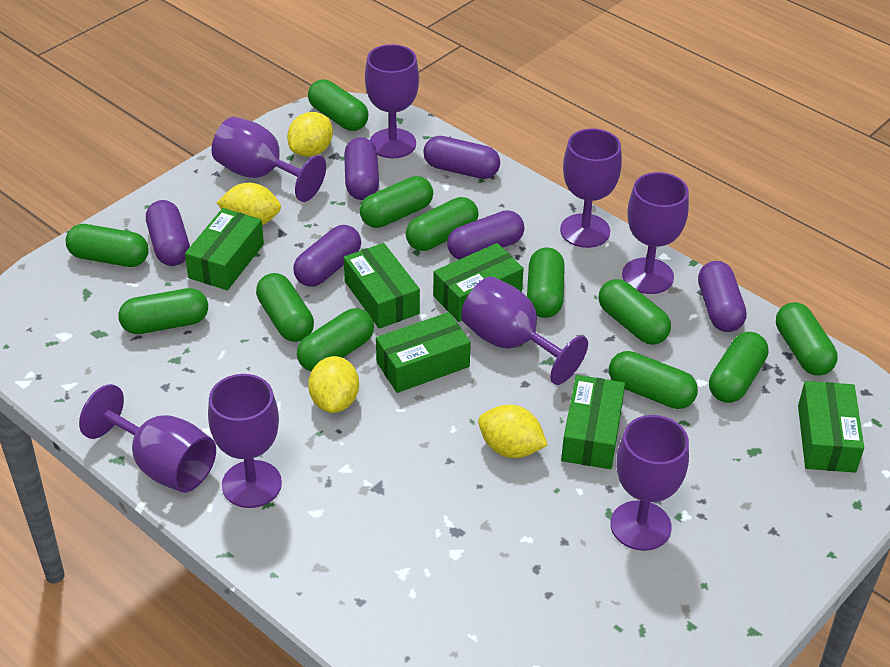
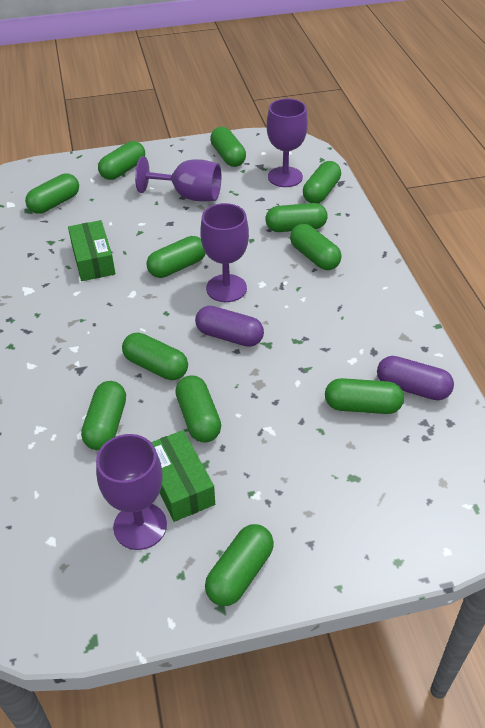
green box: 6 -> 2
purple capsule: 6 -> 2
purple goblet: 8 -> 4
yellow lemon: 4 -> 0

